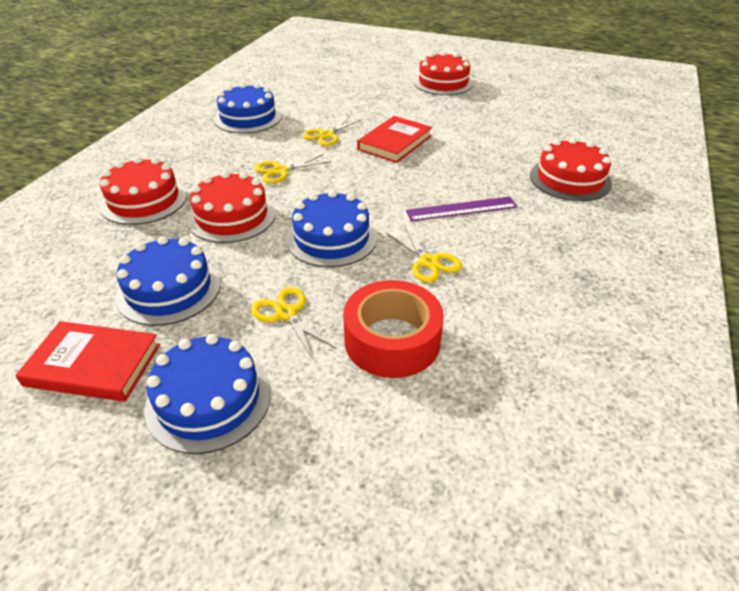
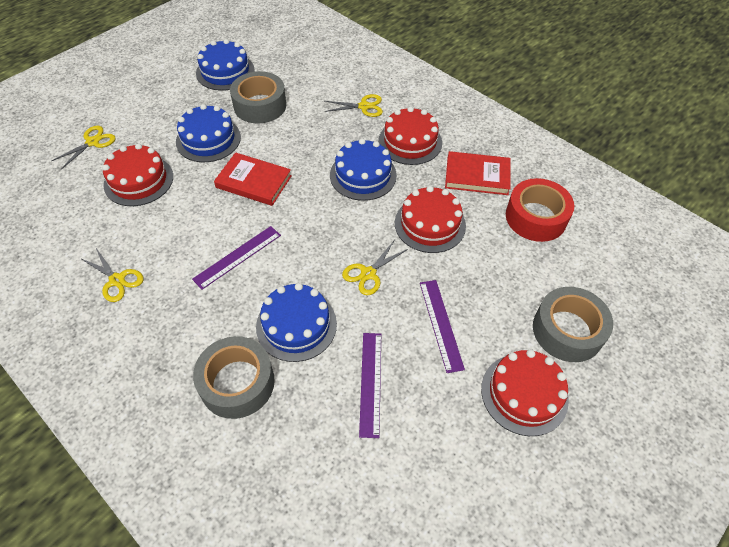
grey tape: 0 -> 3
purple ruler: 1 -> 3

